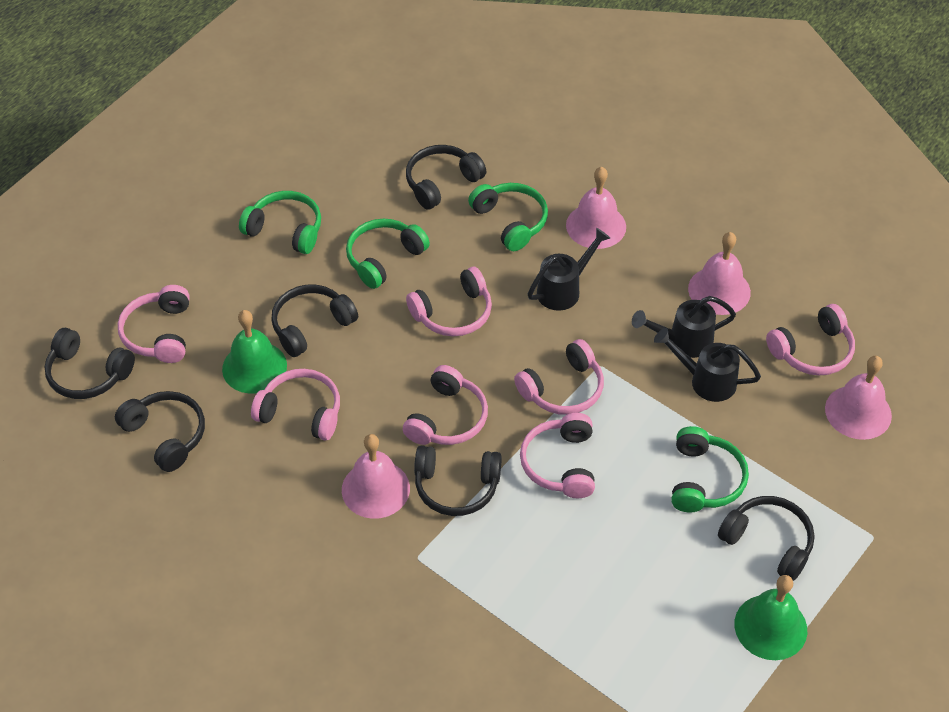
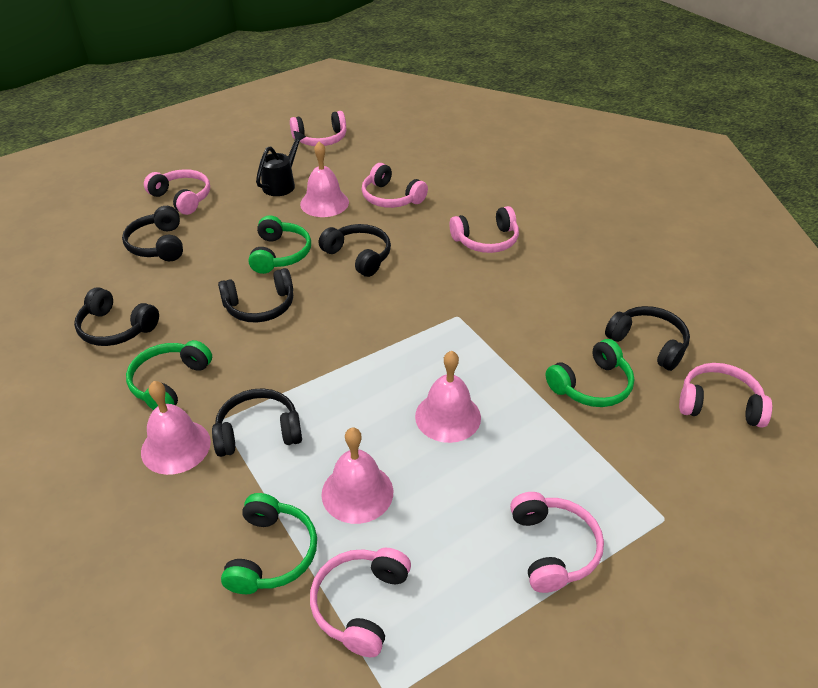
black watering can: 3 -> 1
green bell: 2 -> 0

